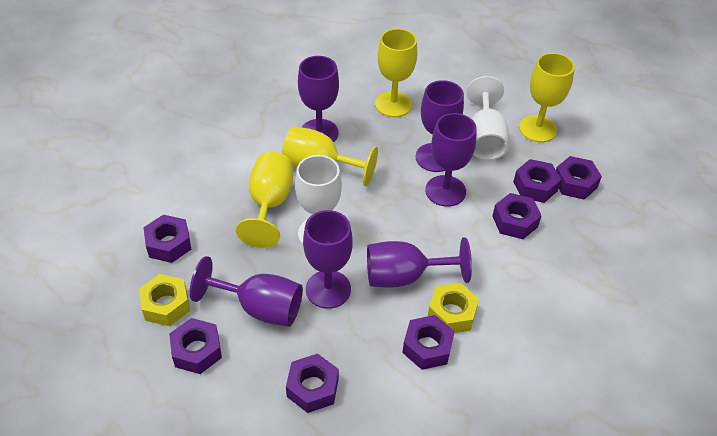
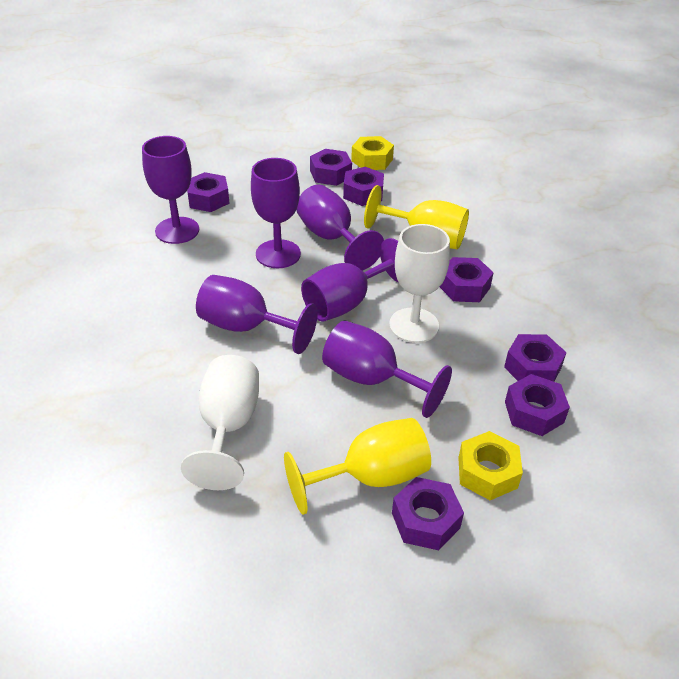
yellow goblet: 4 -> 2

